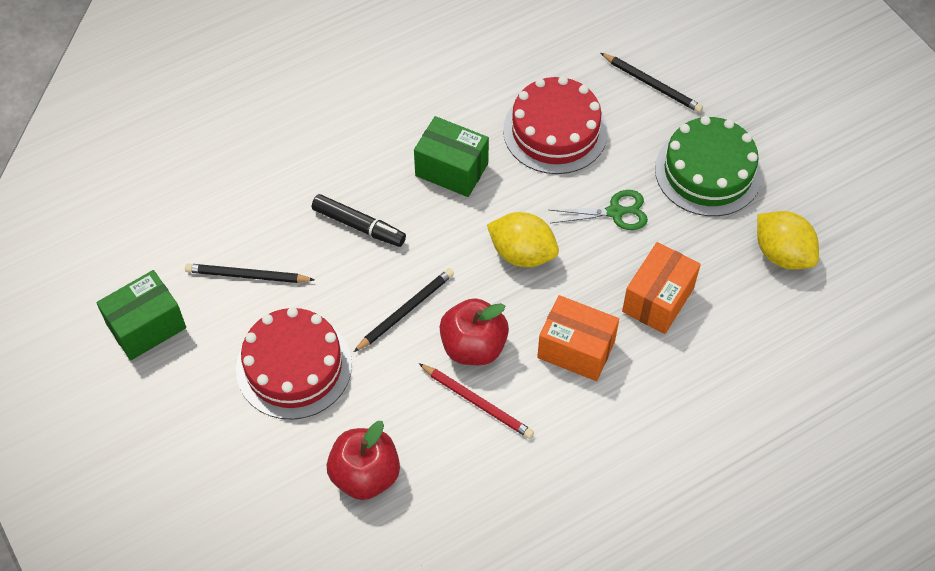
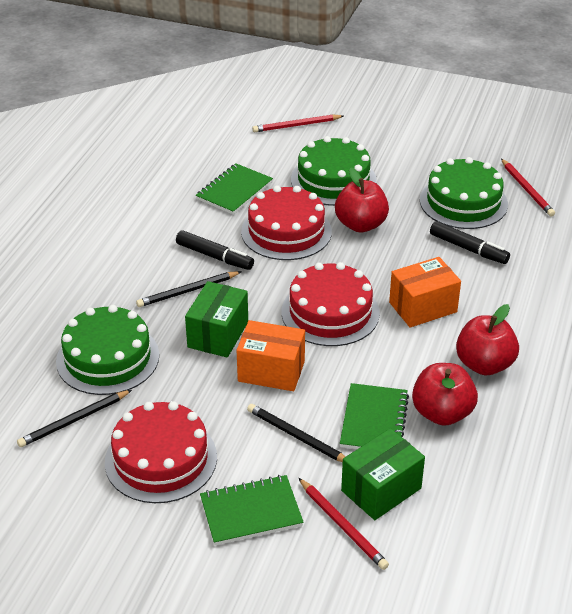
black marker: 1 -> 2
green cake: 1 -> 3
green notebook: 0 -> 3
green scissors: 1 -> 0
red apple: 2 -> 3
red cake: 2 -> 3
red pencil: 1 -> 3
yellow lemon: 2 -> 0

